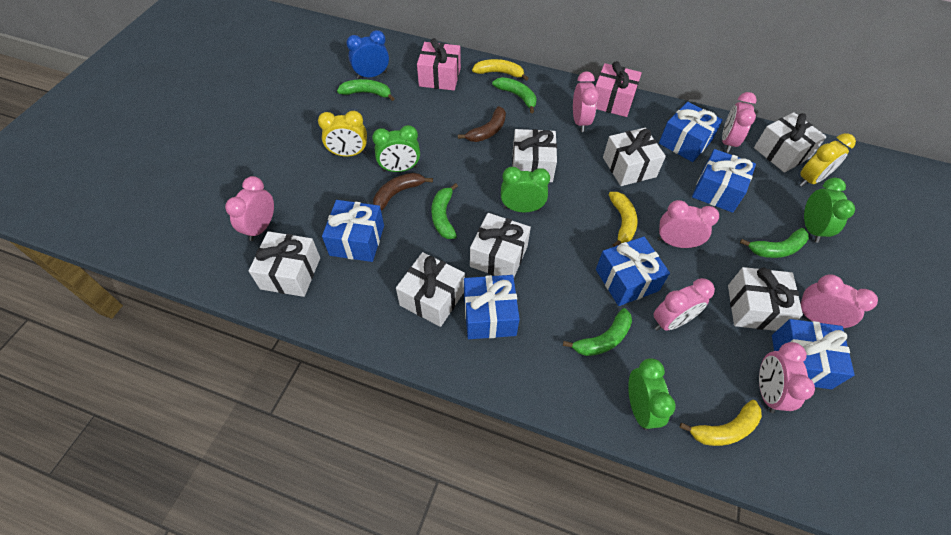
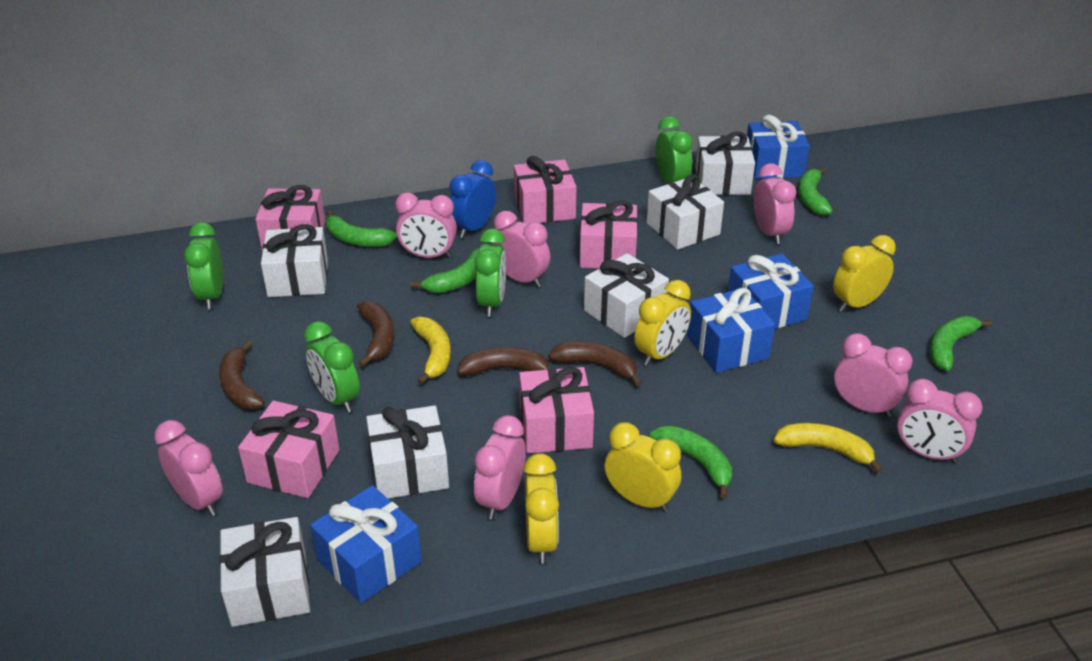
blue gift: 6 -> 4
brown banana: 2 -> 4
pink gift: 2 -> 5
white gift: 7 -> 6
yellow banana: 3 -> 2
yellow clock: 2 -> 4

